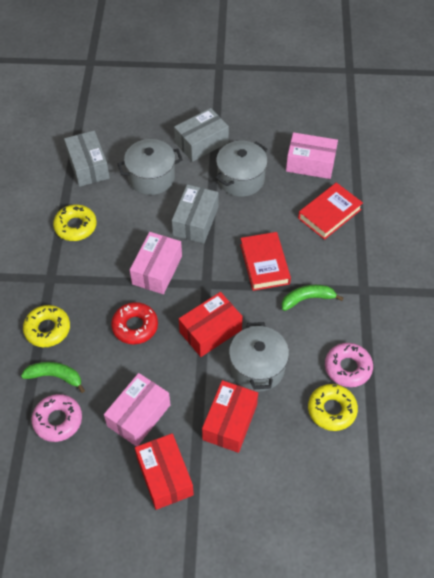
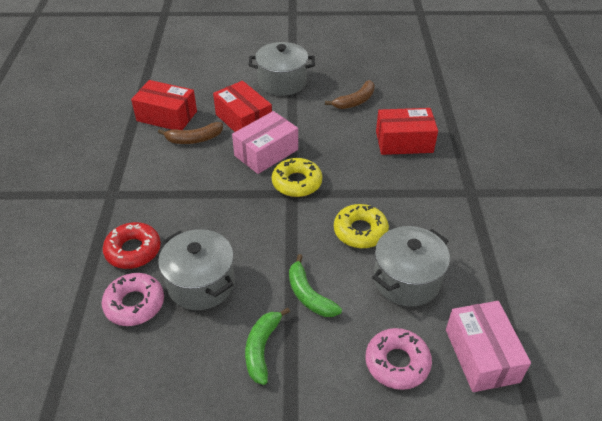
brown banana: 0 -> 2
grey box: 3 -> 0
pink box: 3 -> 2
red book: 2 -> 0
yellow donut: 3 -> 2

